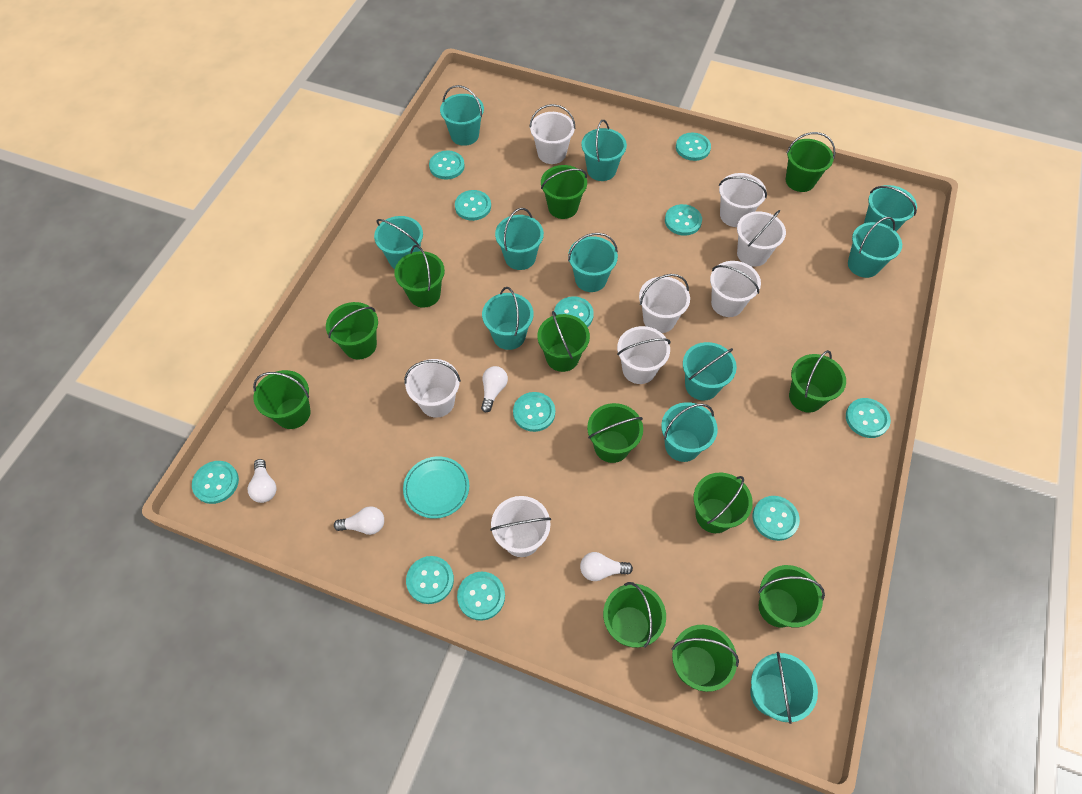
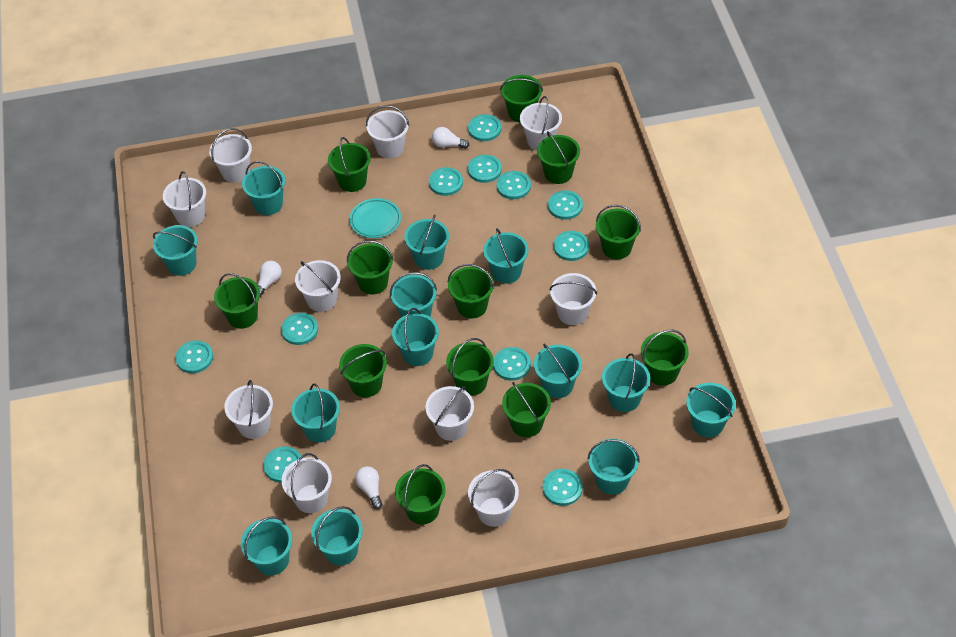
turquoise bucket: 11 -> 13
white bucket: 8 -> 10
white light bulb: 4 -> 3

